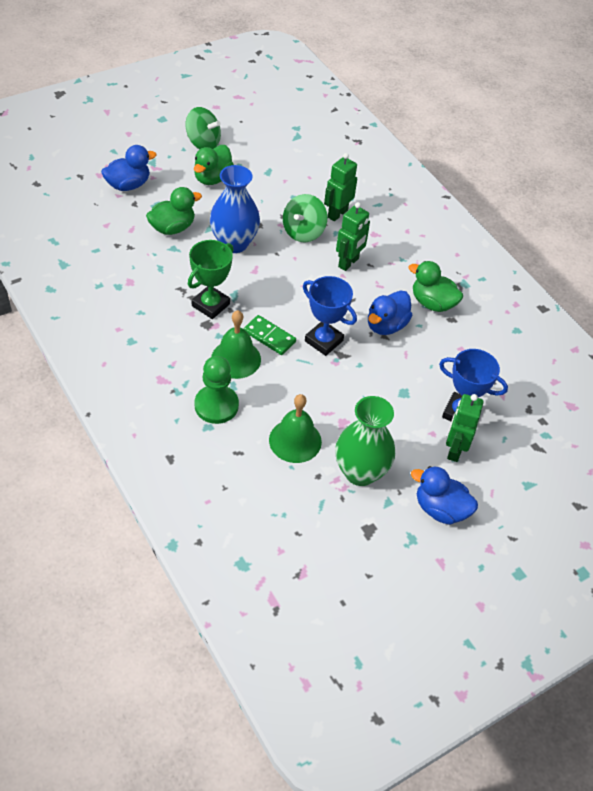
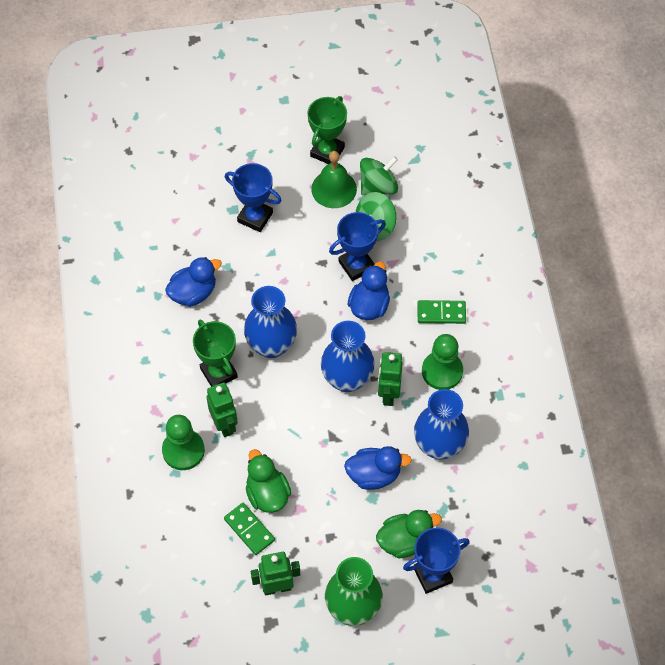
blue trophy: 2 -> 3
blue vase: 1 -> 3
green bell: 2 -> 1
green domino: 1 -> 2
green duck: 3 -> 2
green pawn: 1 -> 2
green trophy: 1 -> 2

